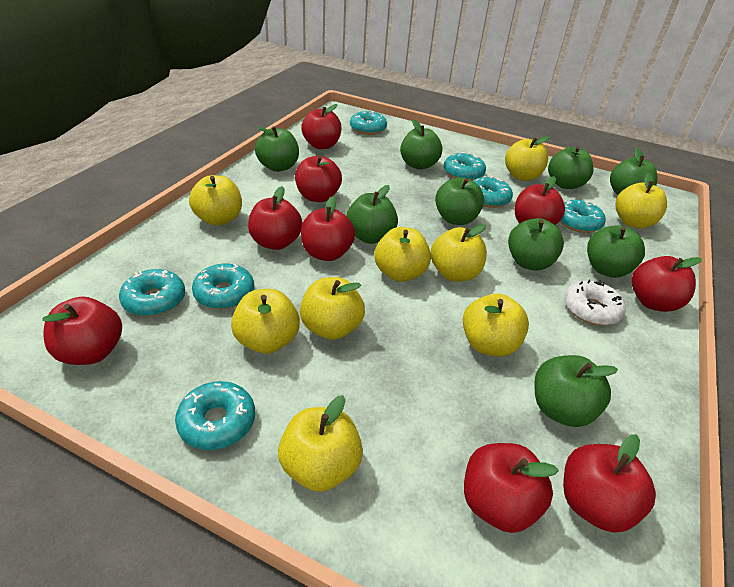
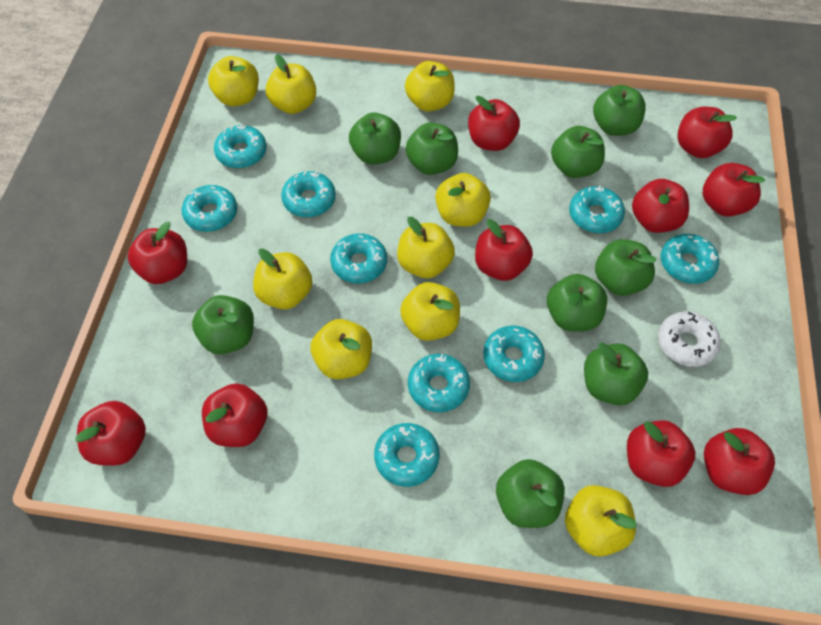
red apple: 9 -> 10
turquoise donut: 7 -> 9

